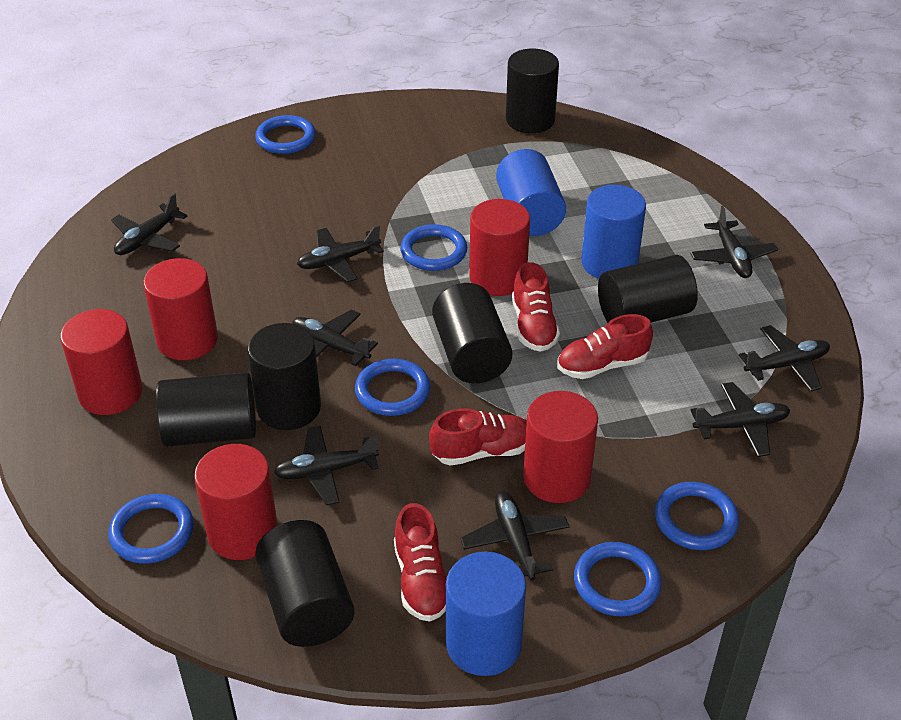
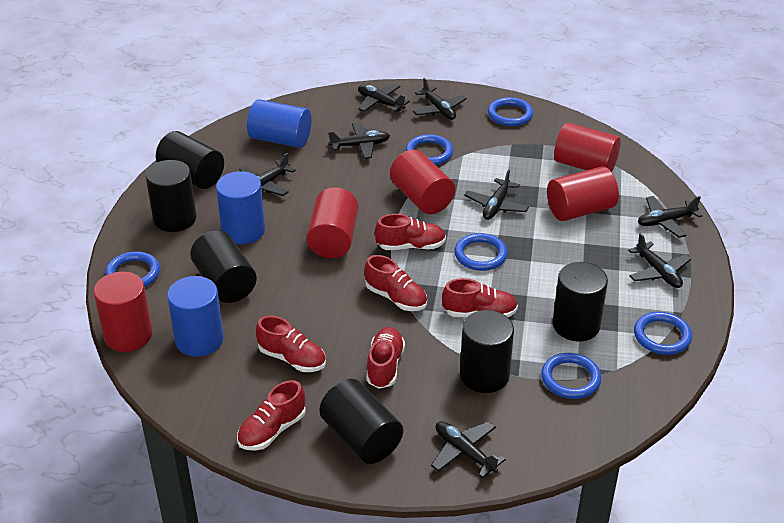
red shoe: 4 -> 6

